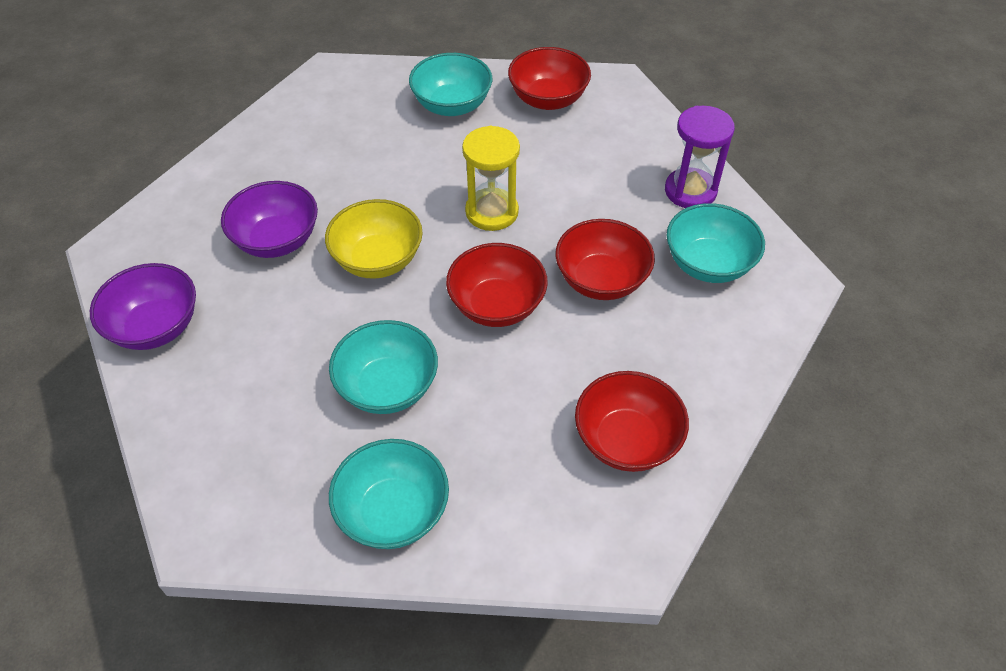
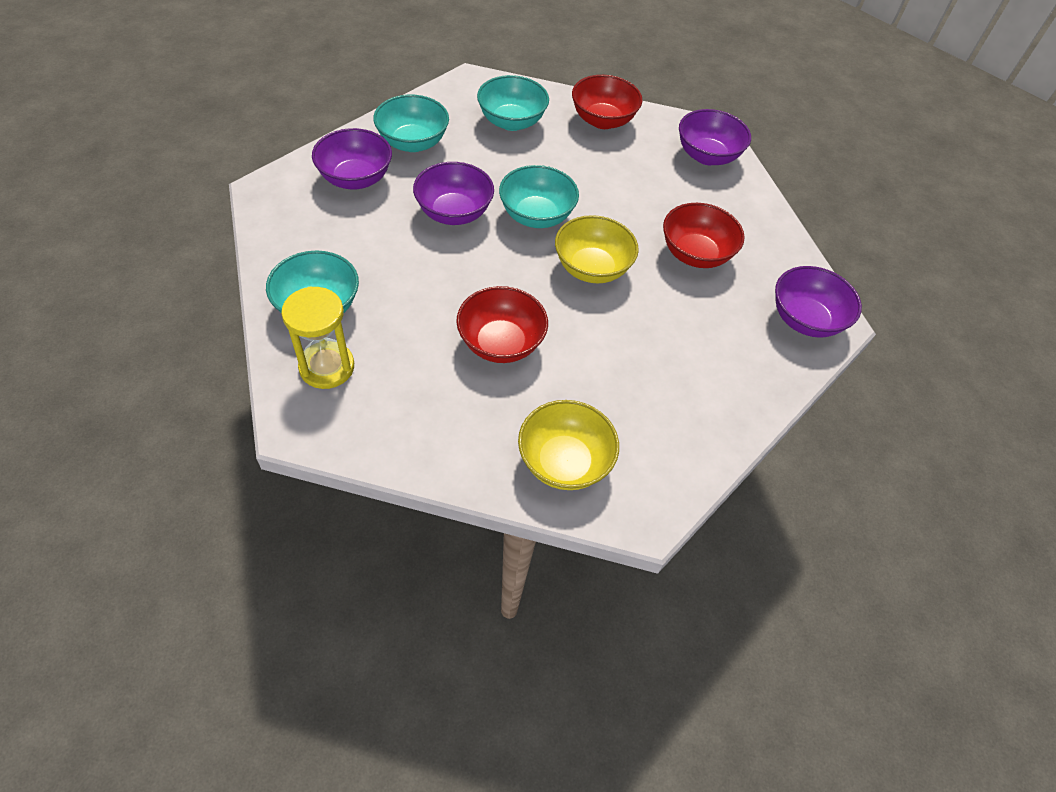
purple bowl: 2 -> 4
purple hourglass: 1 -> 0
red bowl: 4 -> 3
yellow bowl: 1 -> 2

